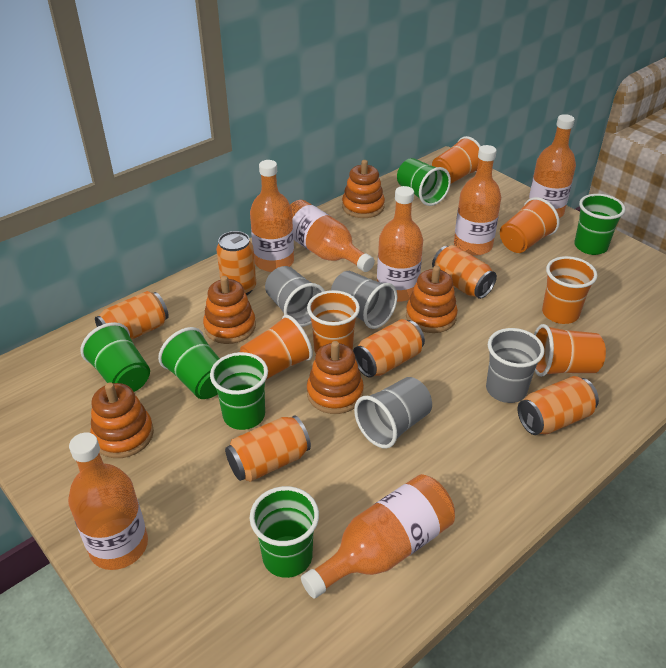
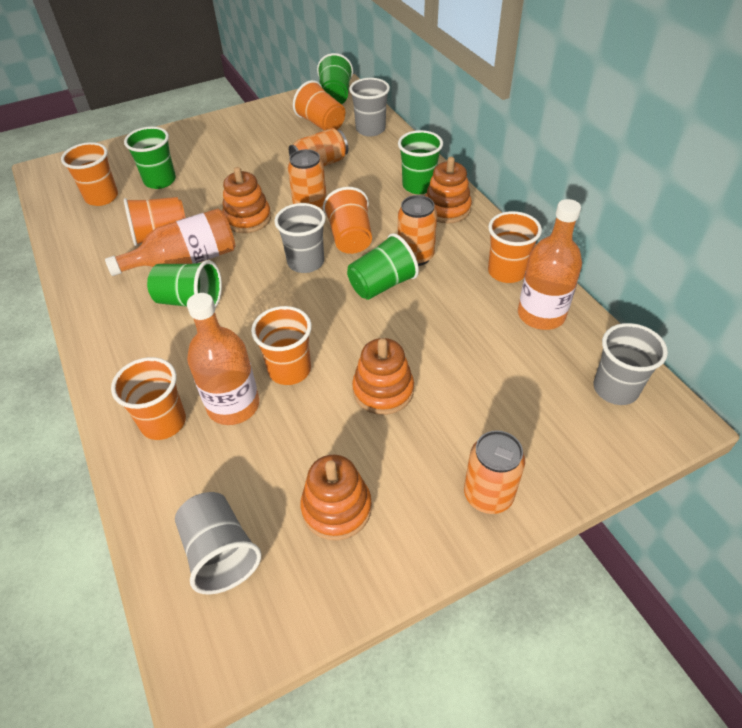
green cup: 6 -> 5
orange bottle: 7 -> 3
orange can: 6 -> 4
orange cup: 6 -> 7
orange stacking toy: 5 -> 4

